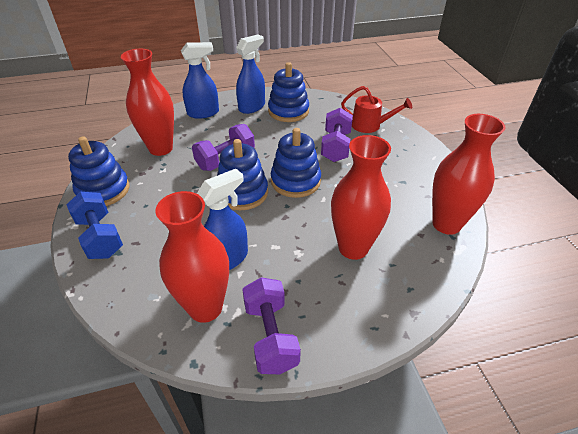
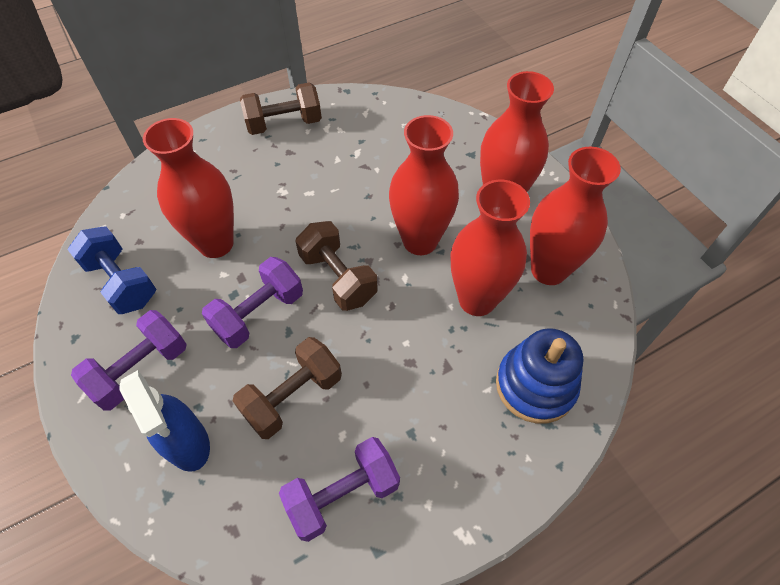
blue spray bottle: 3 -> 1
blue stacking toy: 4 -> 1
brown dumbbell: 0 -> 3
red vase: 4 -> 5
red watering can: 1 -> 0

